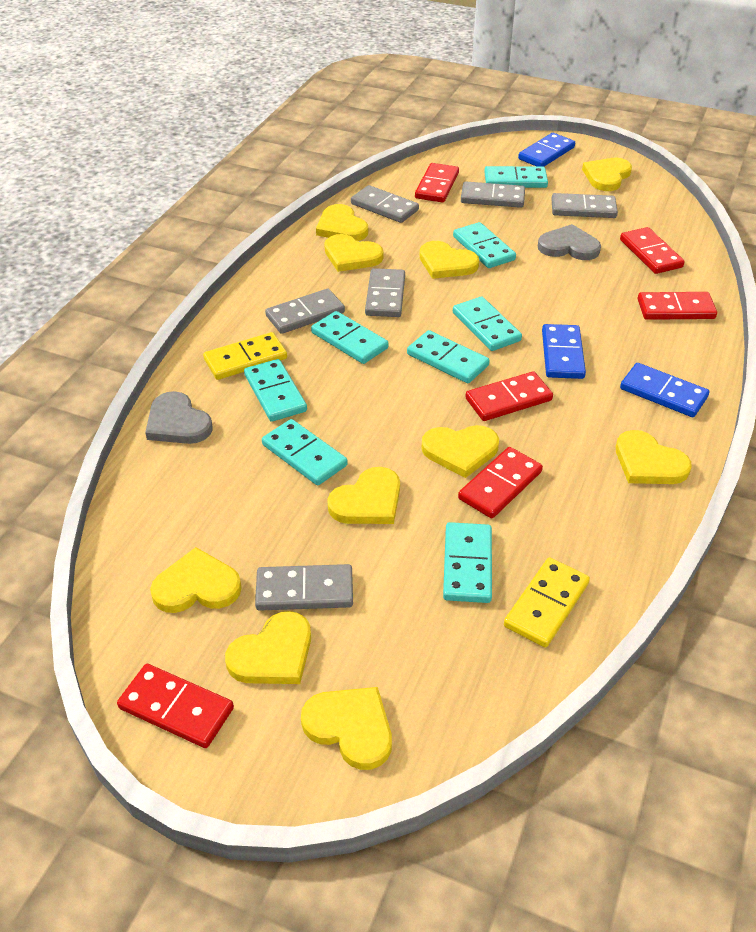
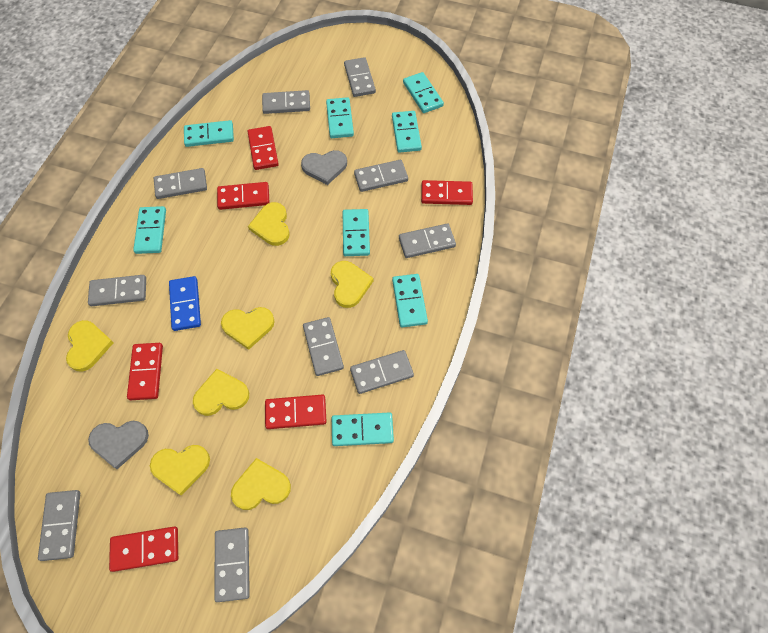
blue domino: 3 -> 1
grey domino: 6 -> 10
yellow domino: 2 -> 0
yellow heart: 10 -> 7

